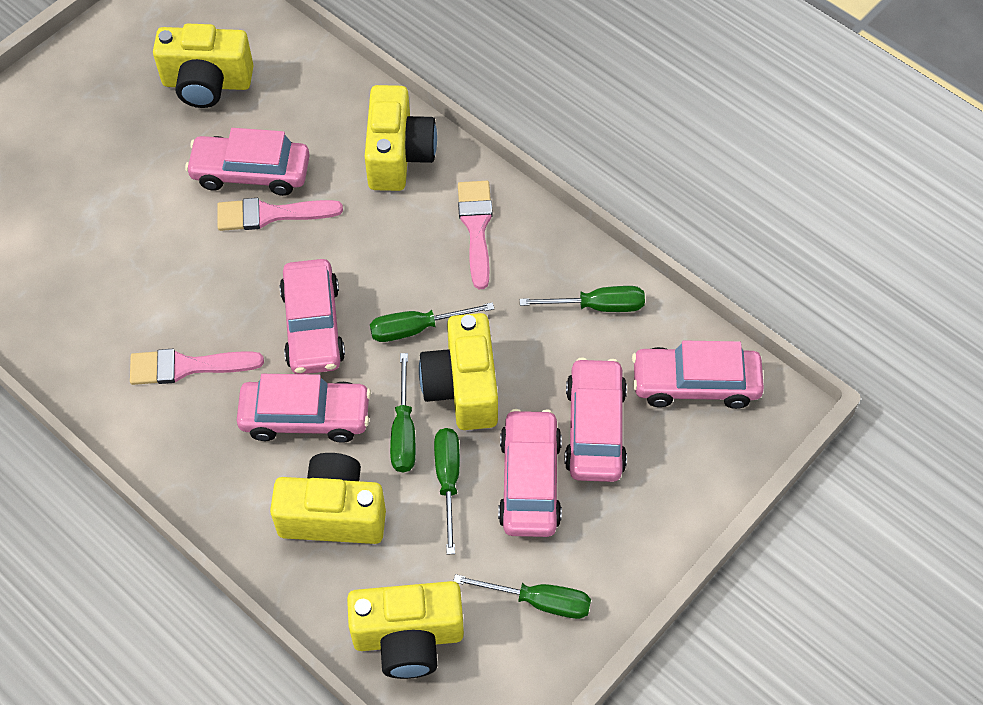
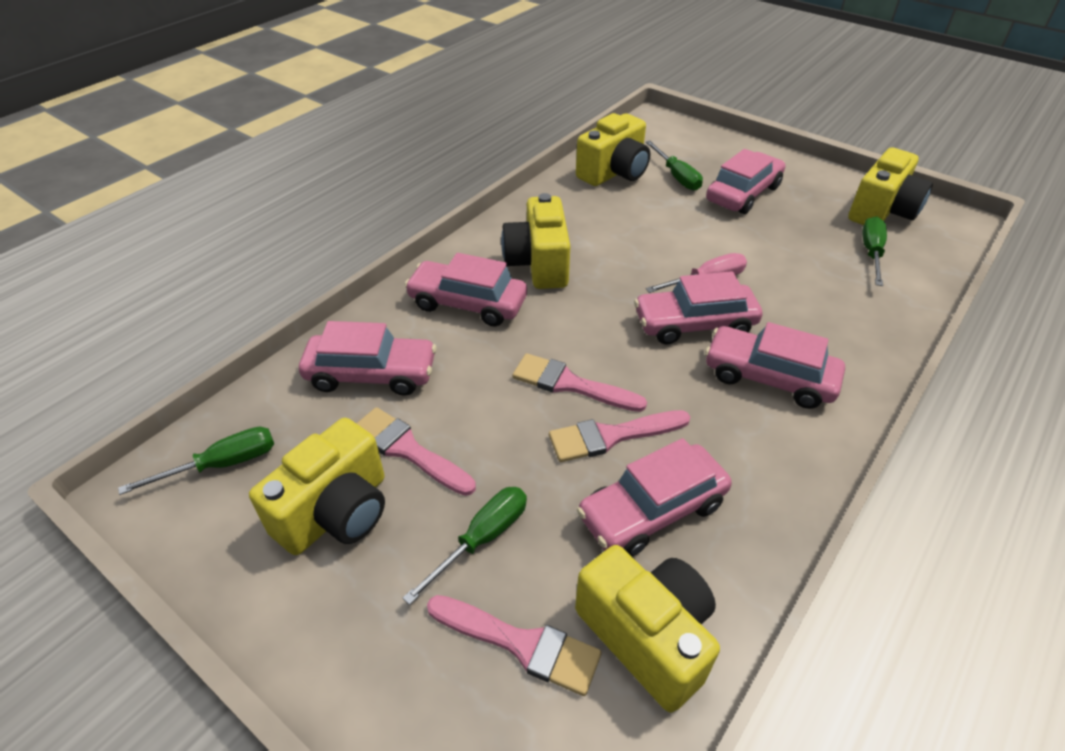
green screwdriver: 5 -> 4
pink brush: 3 -> 4
pink screwdriver: 0 -> 1

